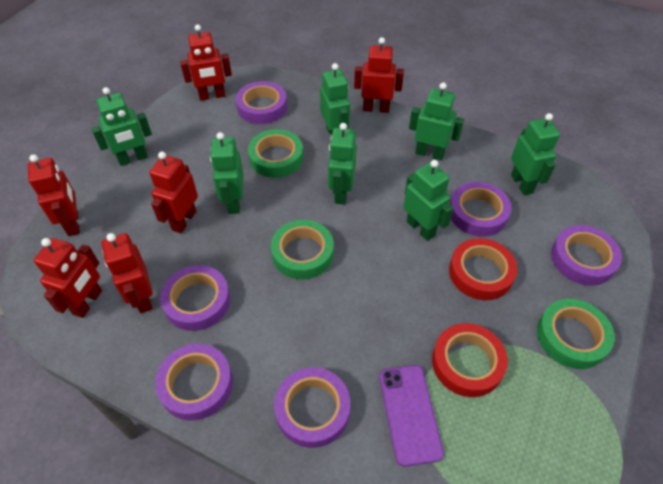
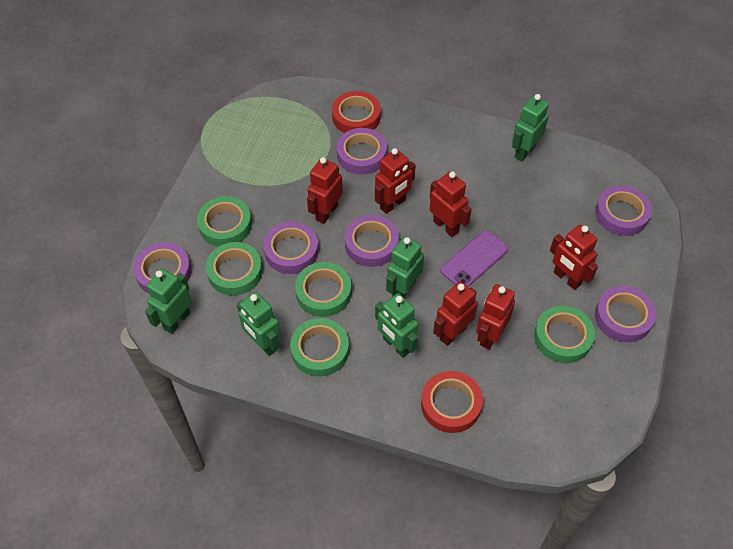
green robot: 7 -> 5
green tape: 3 -> 5

